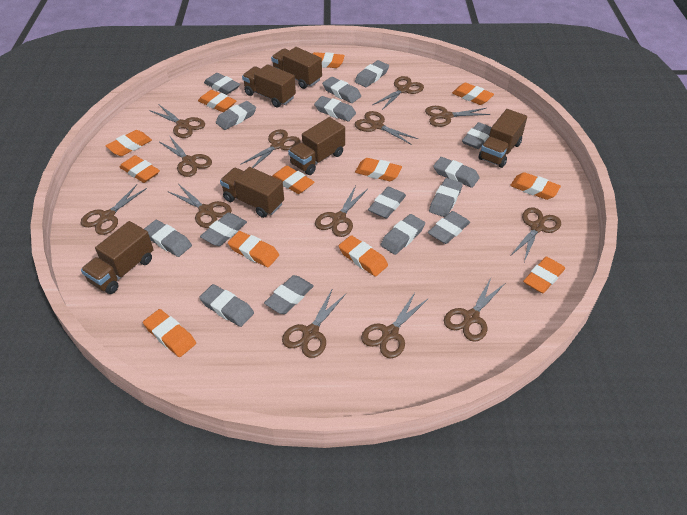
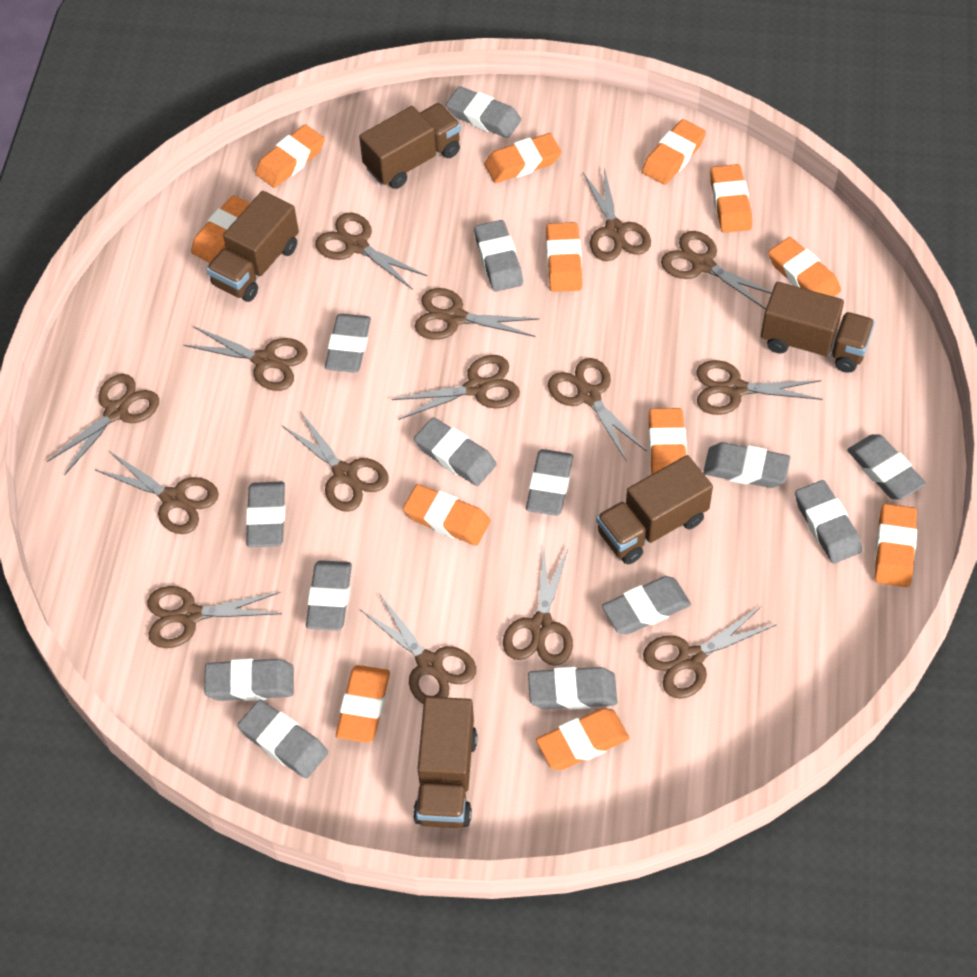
brown scissors: 13 -> 15
brown truck: 6 -> 5
grey eraser: 15 -> 14

